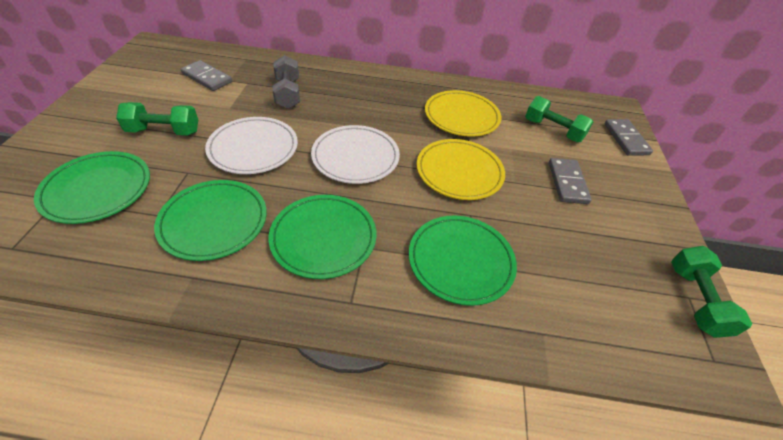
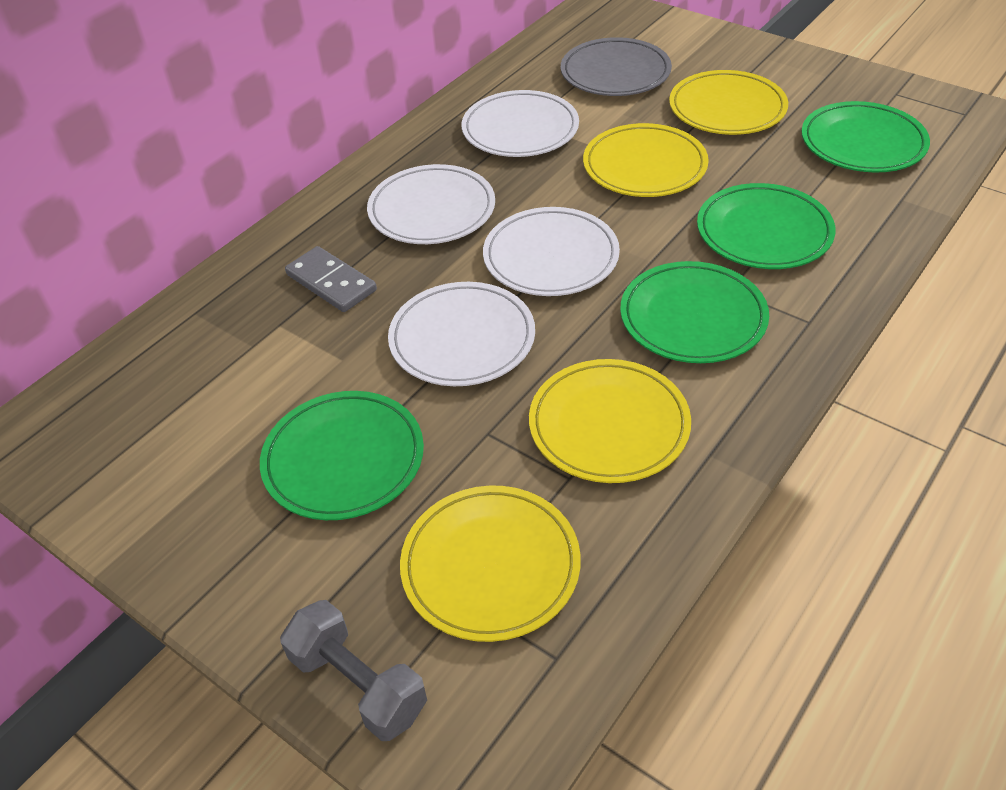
green dumbbell: 3 -> 0
grey domino: 3 -> 1
grey plate: 0 -> 1
white plate: 2 -> 4
yellow plate: 2 -> 4

